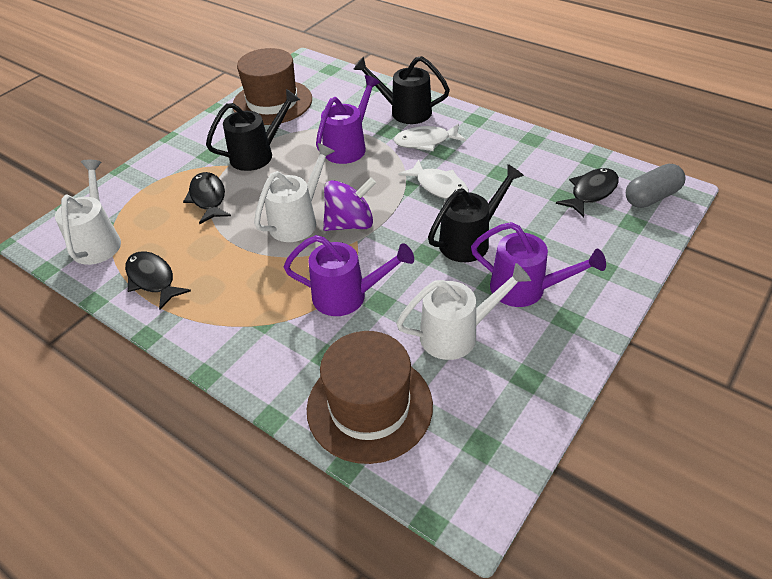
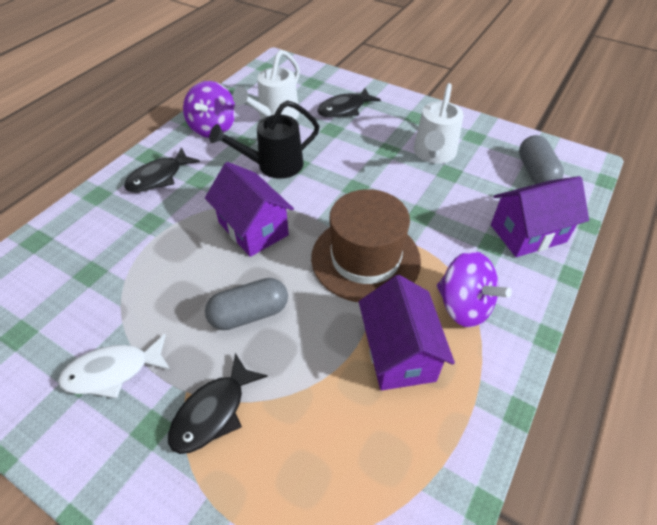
black watering can: 3 -> 1
brown hat: 2 -> 1
grey capsule: 1 -> 2
purple house: 0 -> 3
purple spinning top: 1 -> 2
purple watering can: 3 -> 0
white fish: 2 -> 1
white watering can: 3 -> 2

